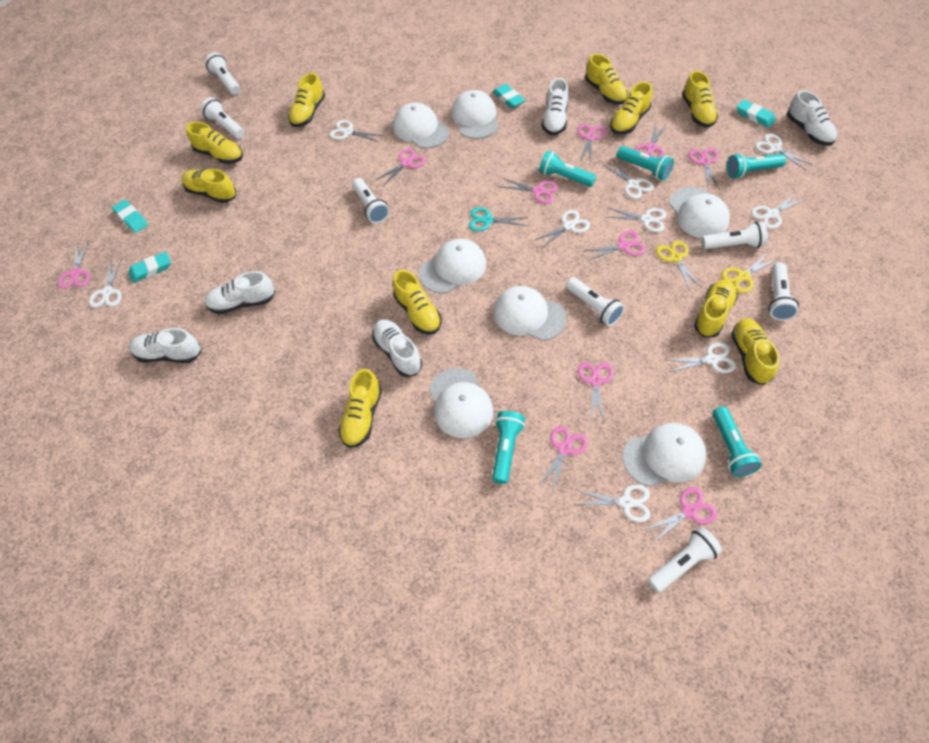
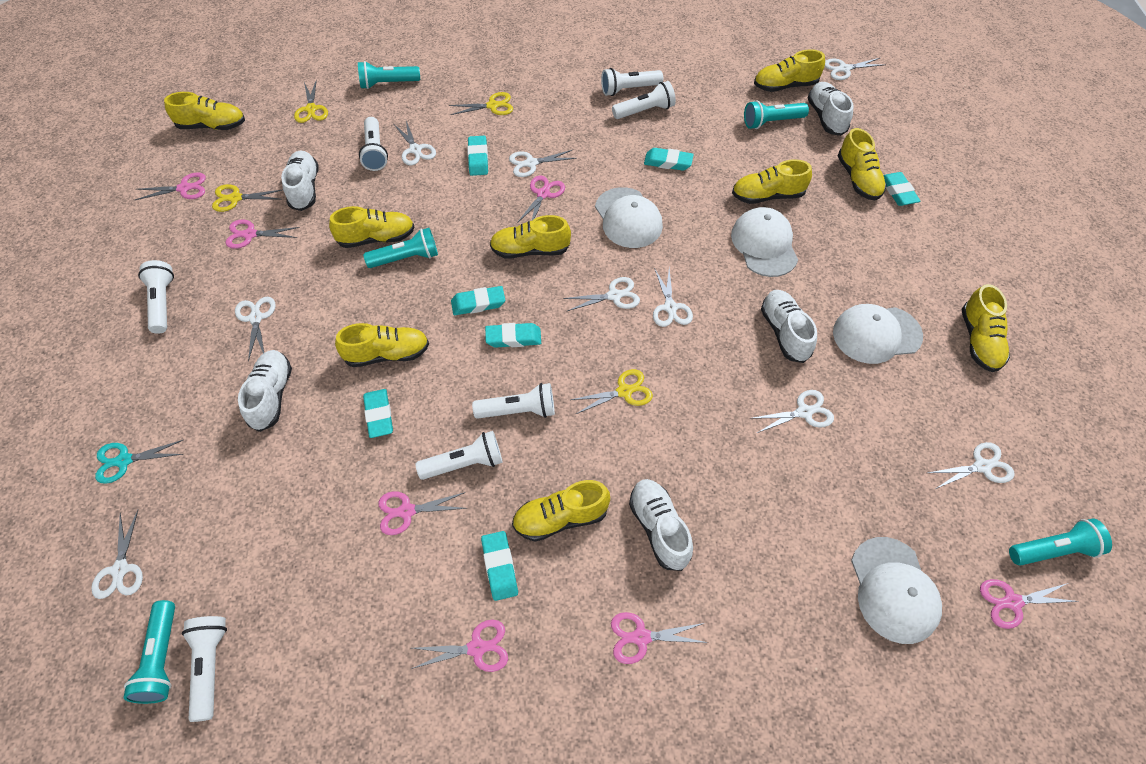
pink scissors: 10 -> 7
turquoise eraser: 4 -> 7
white cap: 7 -> 4
yellow scissors: 2 -> 4
yellow shoe: 10 -> 9

